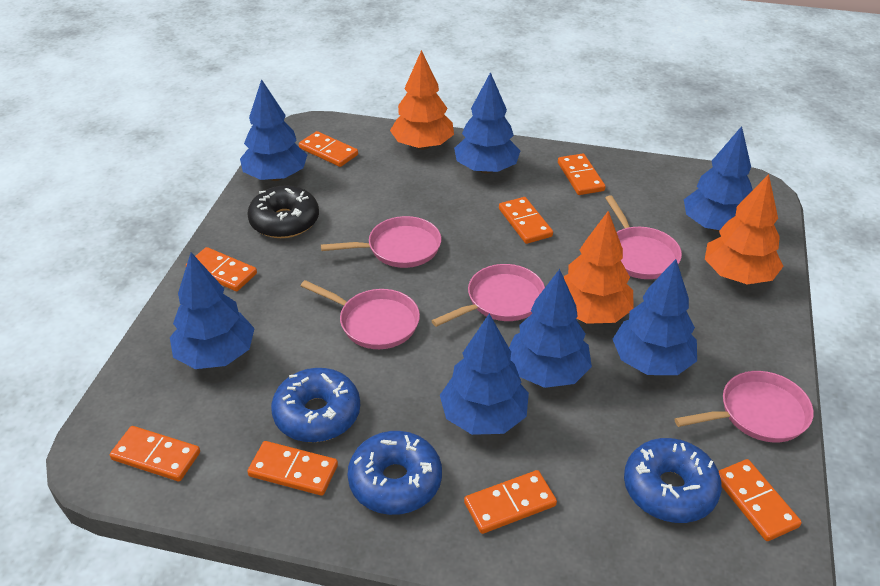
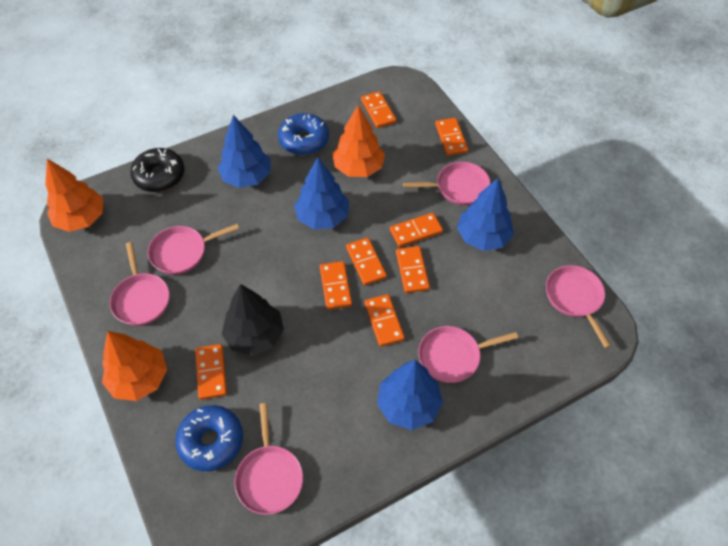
black tree: 0 -> 1
blue donut: 3 -> 2
blue tree: 7 -> 4
pink pan: 5 -> 6

